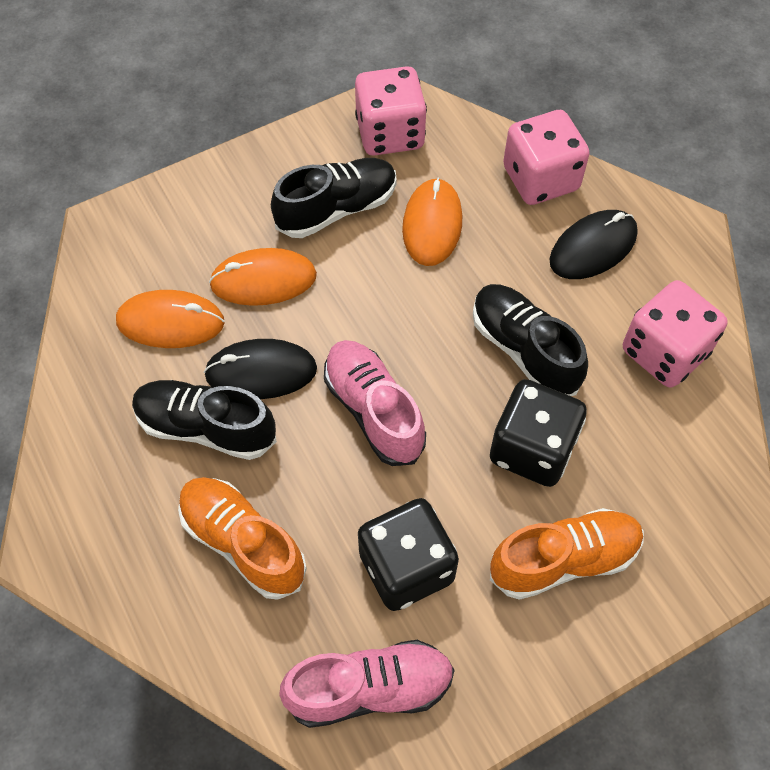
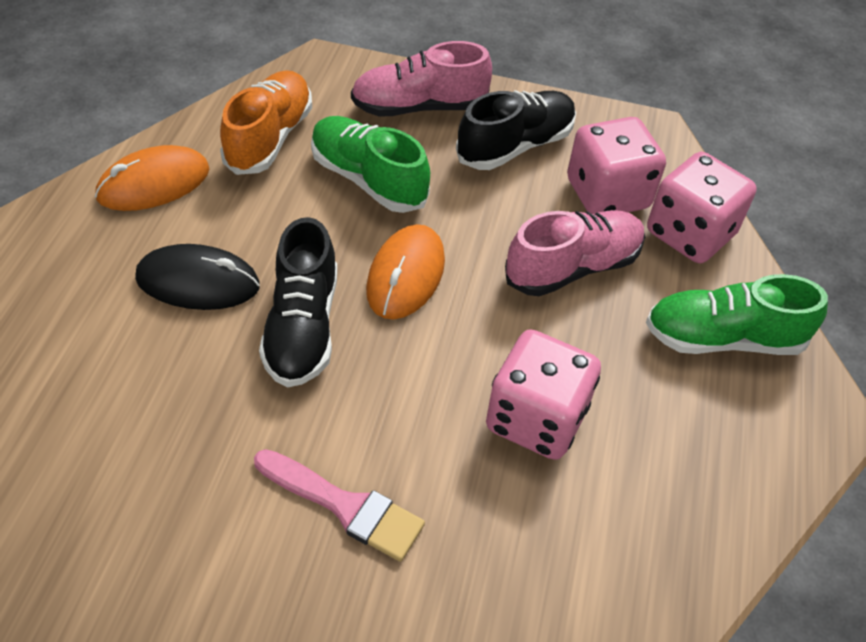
black dice: 2 -> 0
black mouse: 2 -> 1
black shoe: 3 -> 2
green shoe: 0 -> 2
orange mouse: 3 -> 2
orange shoe: 2 -> 1
pink brush: 0 -> 1

